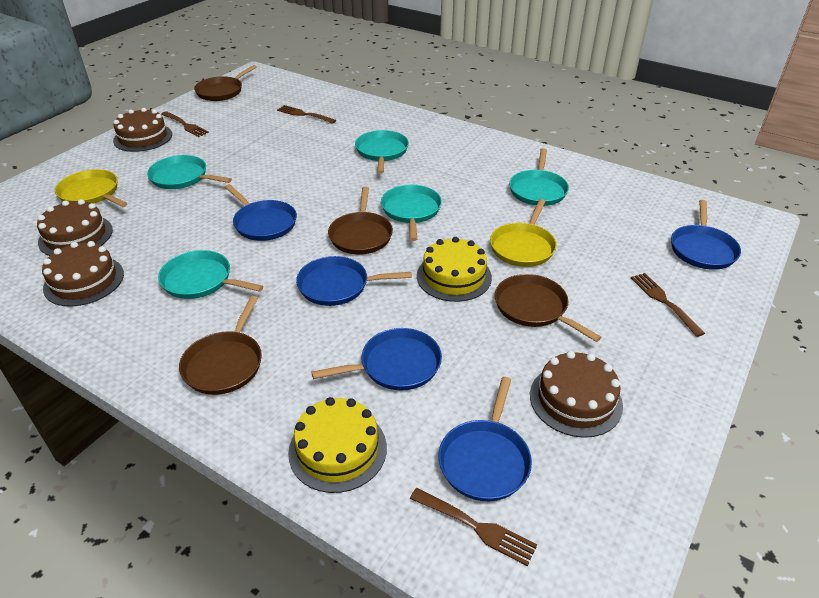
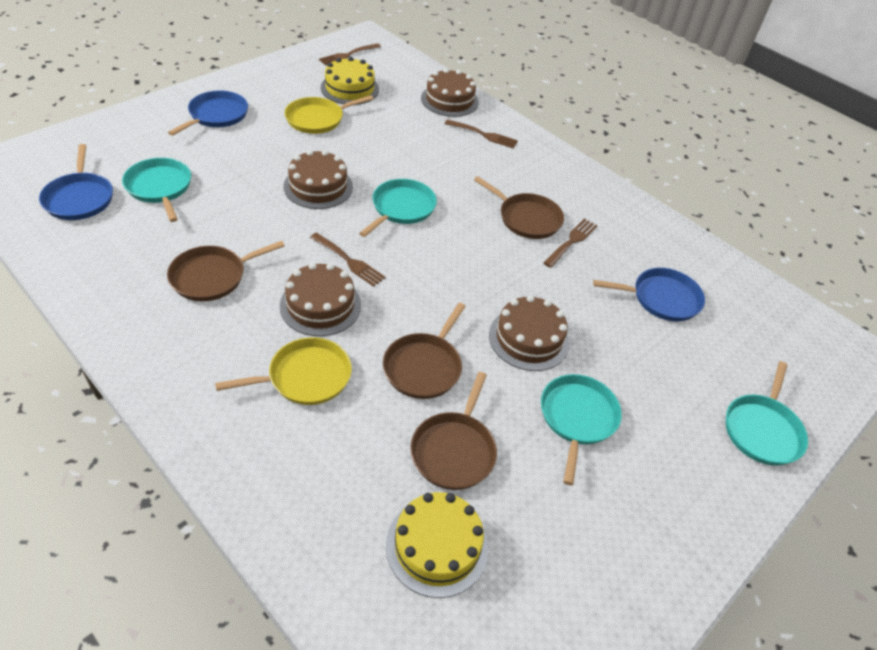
blue pan: 5 -> 3
turquoise pan: 5 -> 4

